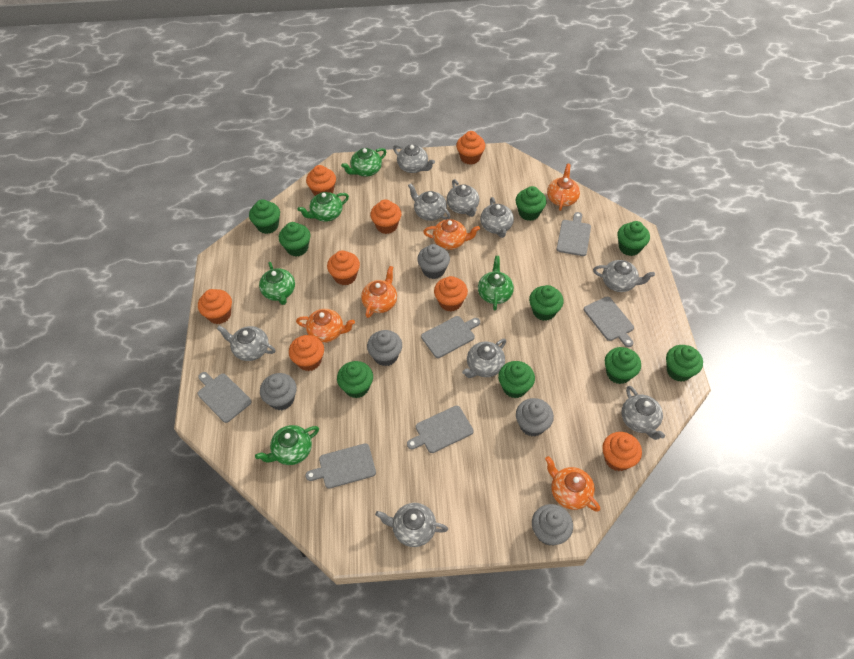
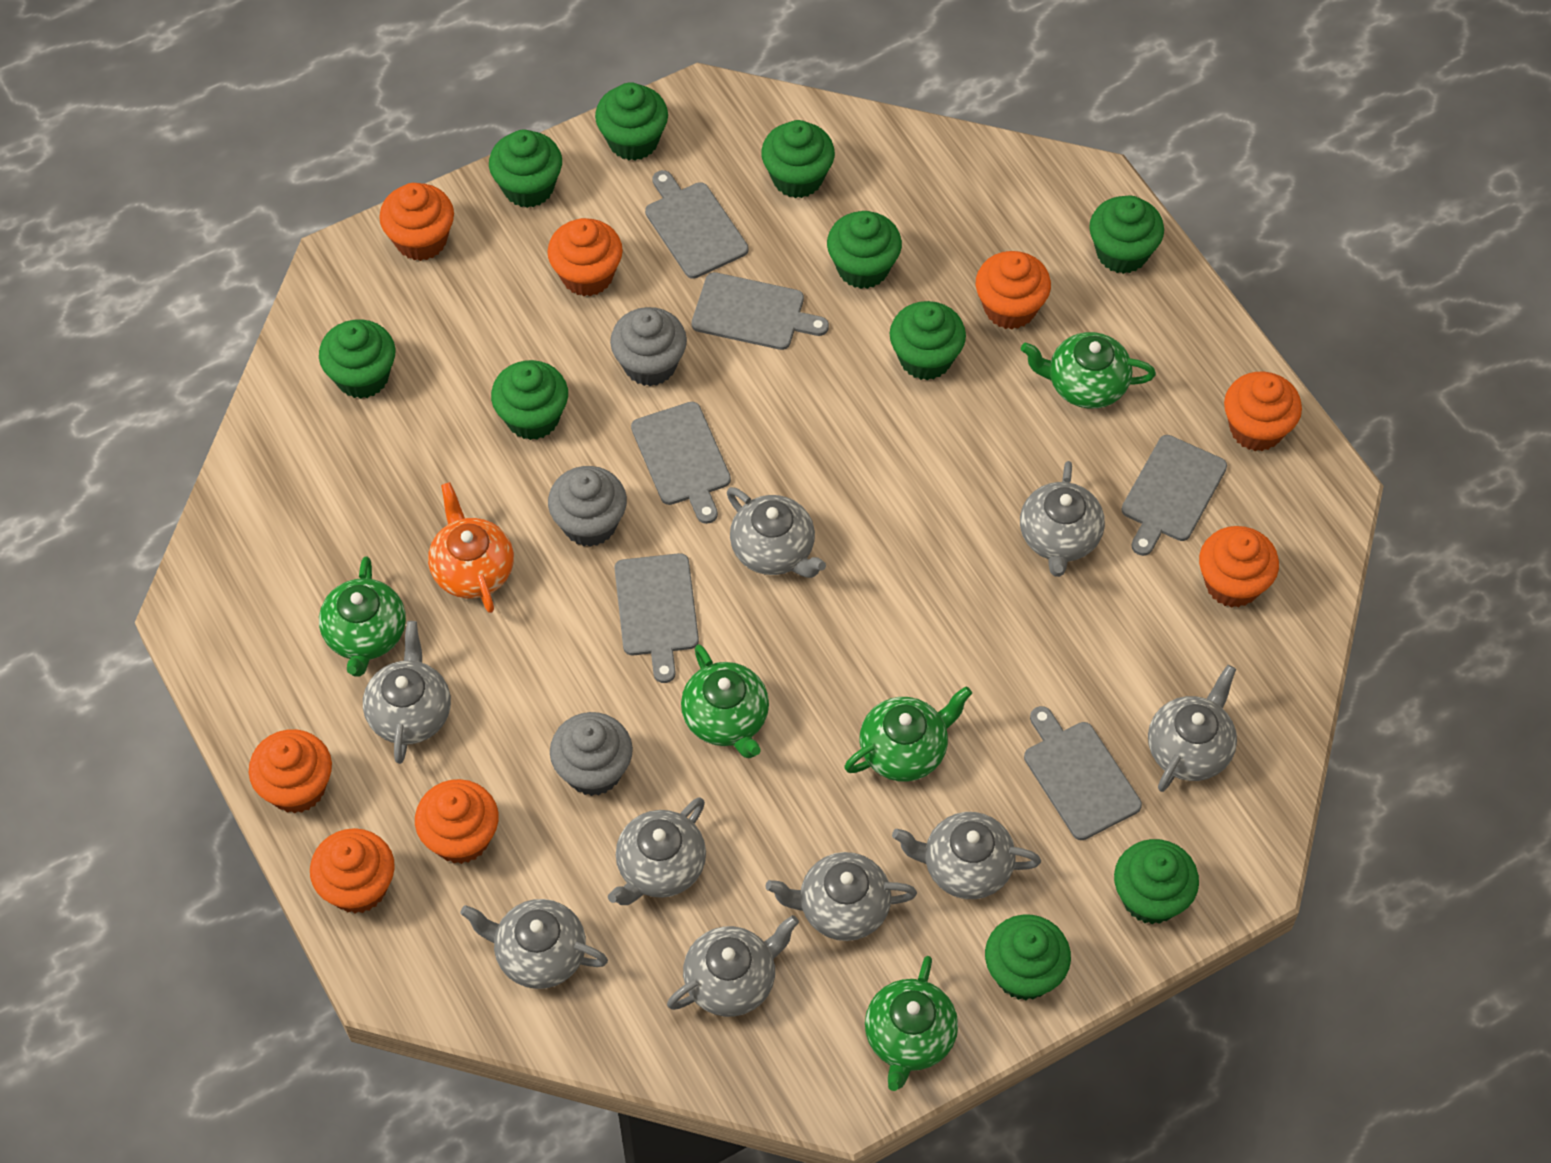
green cupcake: 9 -> 10
grey cupcake: 5 -> 3
orange teapot: 5 -> 1

